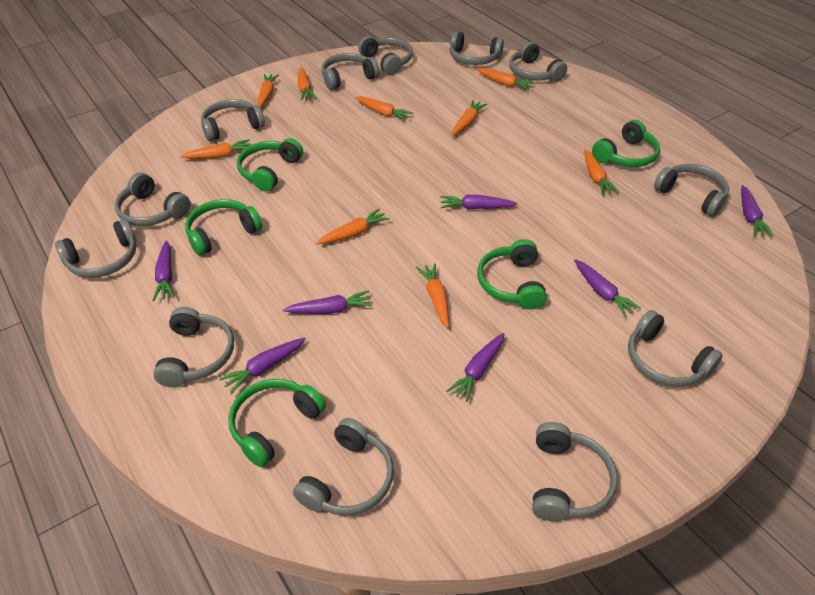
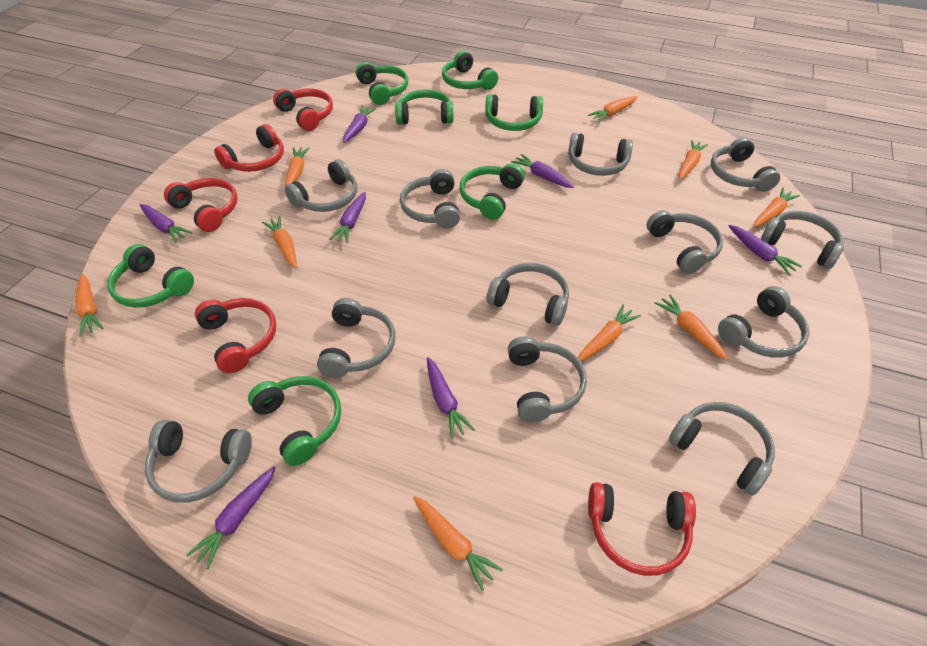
green headphones: 5 -> 7
red headphones: 0 -> 5

